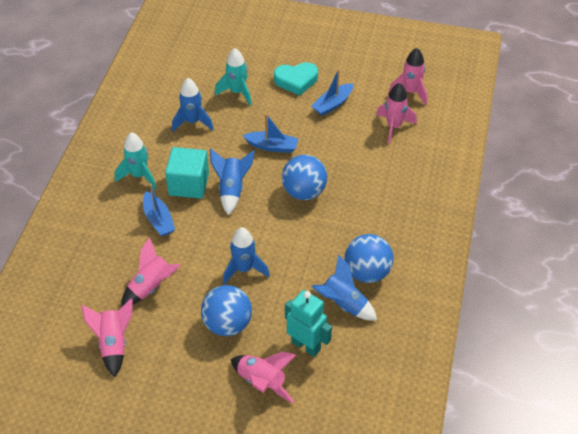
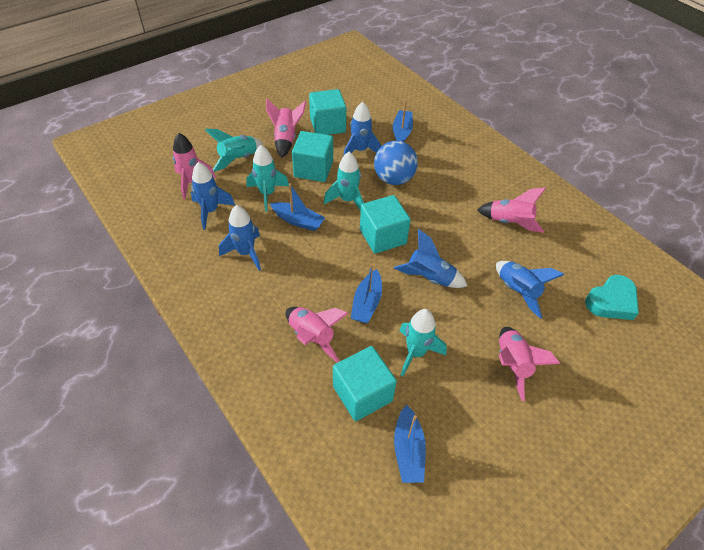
blue ball: 3 -> 1
blue boat: 3 -> 4
blue rocket: 4 -> 5
turquoise cube: 1 -> 4
turquoise robot: 1 -> 0
turquoise rocket: 2 -> 4

